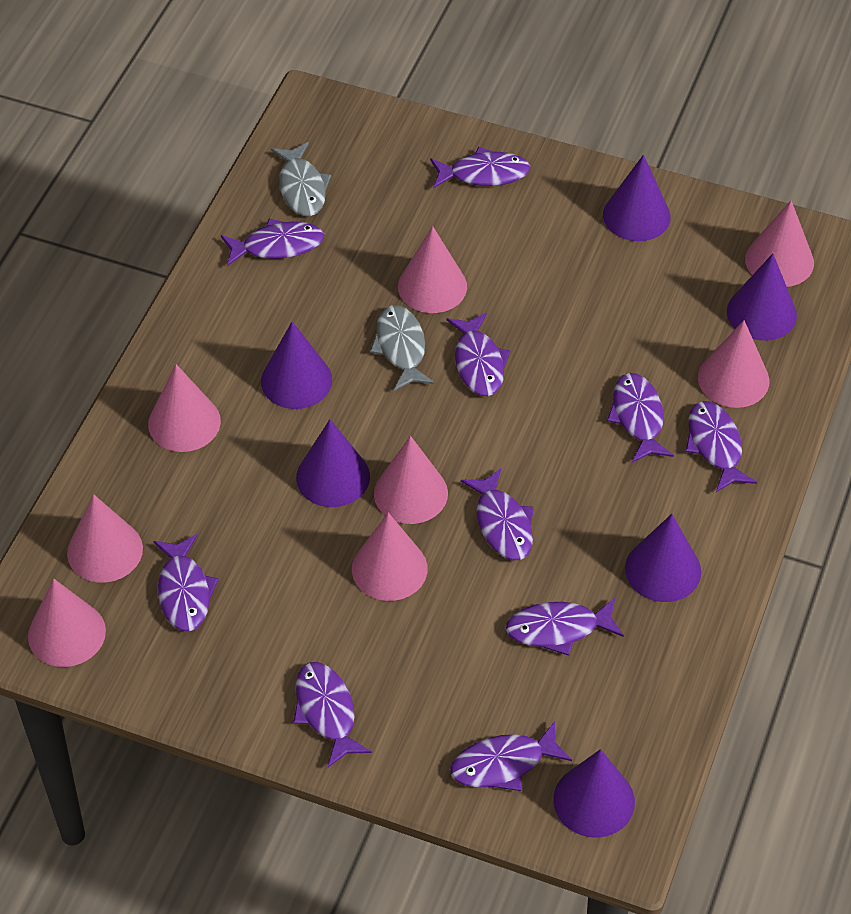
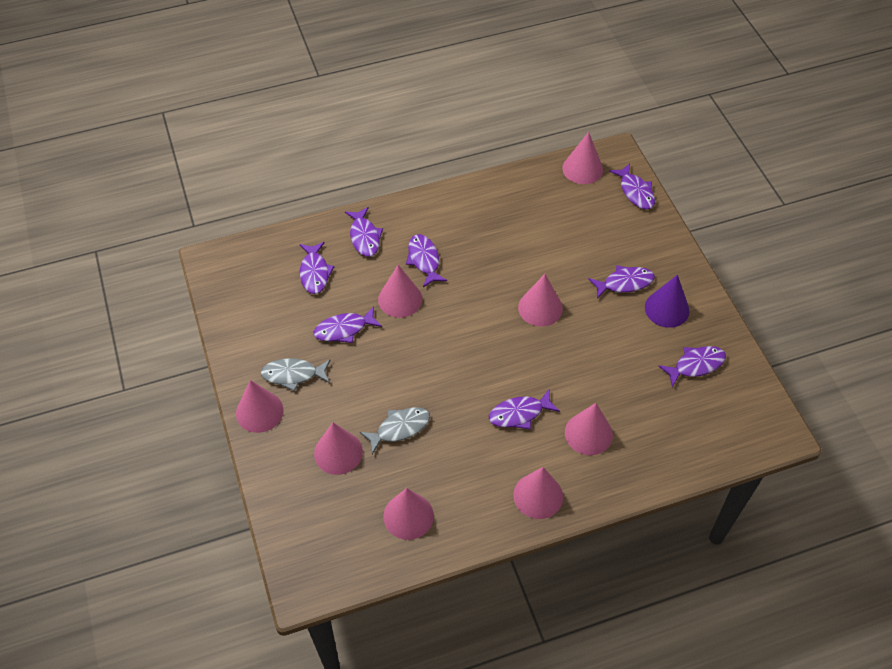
purple cone: 6 -> 1
purple fish: 10 -> 8

